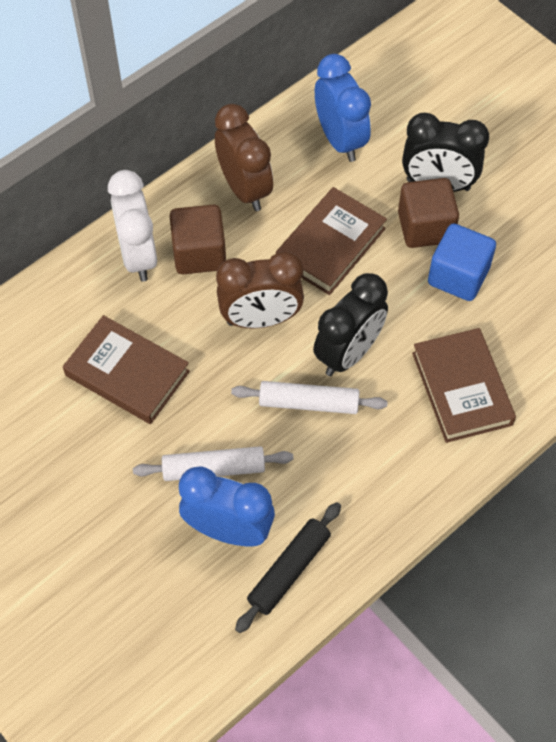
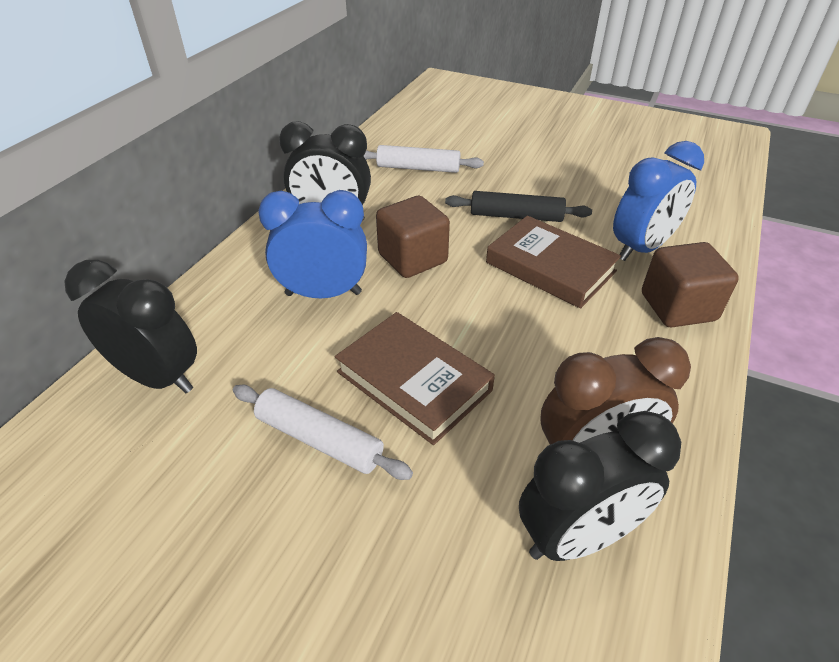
black clock: 2 -> 3
blue cube: 1 -> 0
brown book: 3 -> 2
brown clock: 2 -> 1
white clock: 1 -> 0

